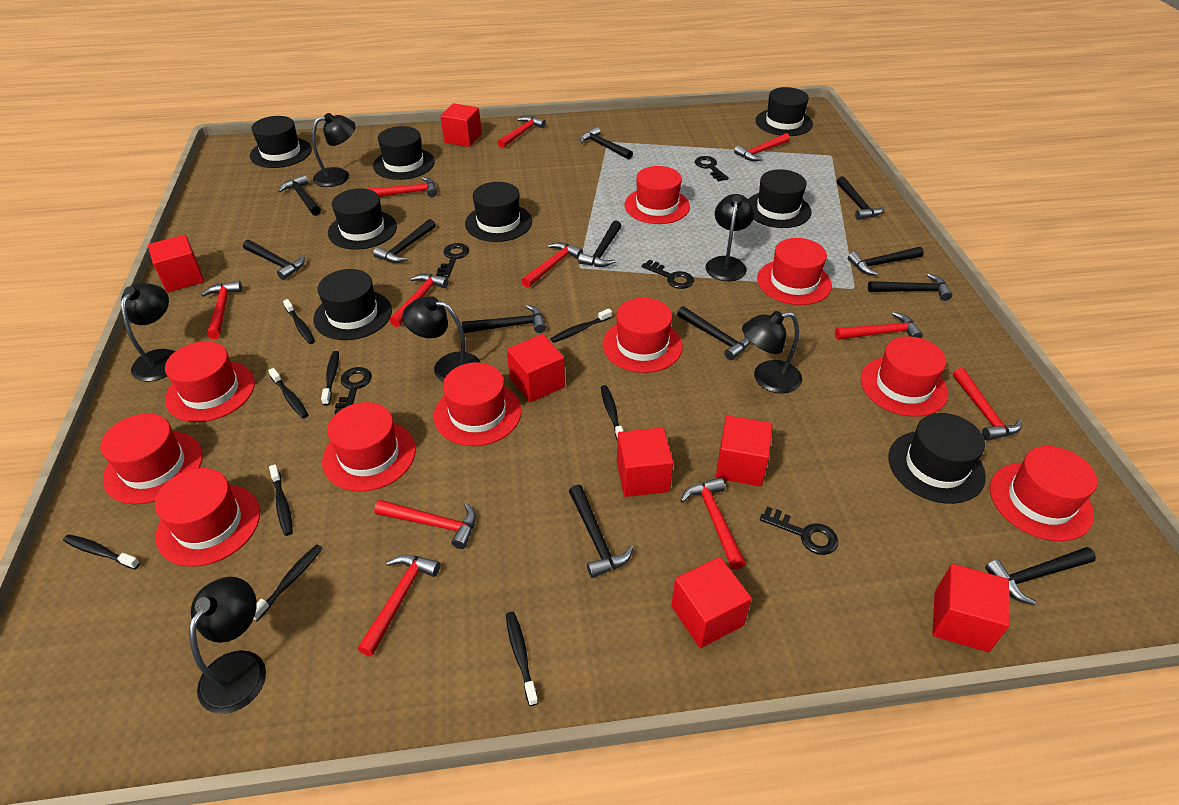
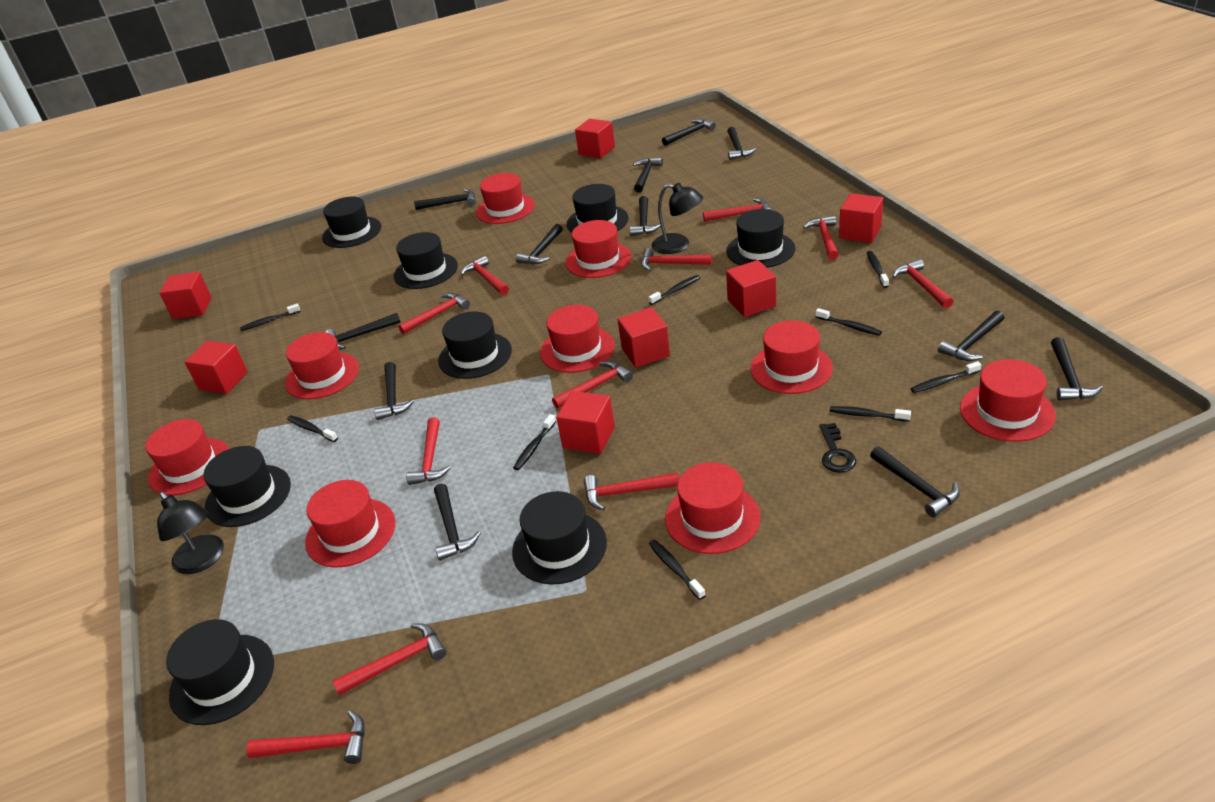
black key: 5 -> 1
black lamp: 6 -> 2
red hat: 10 -> 9

